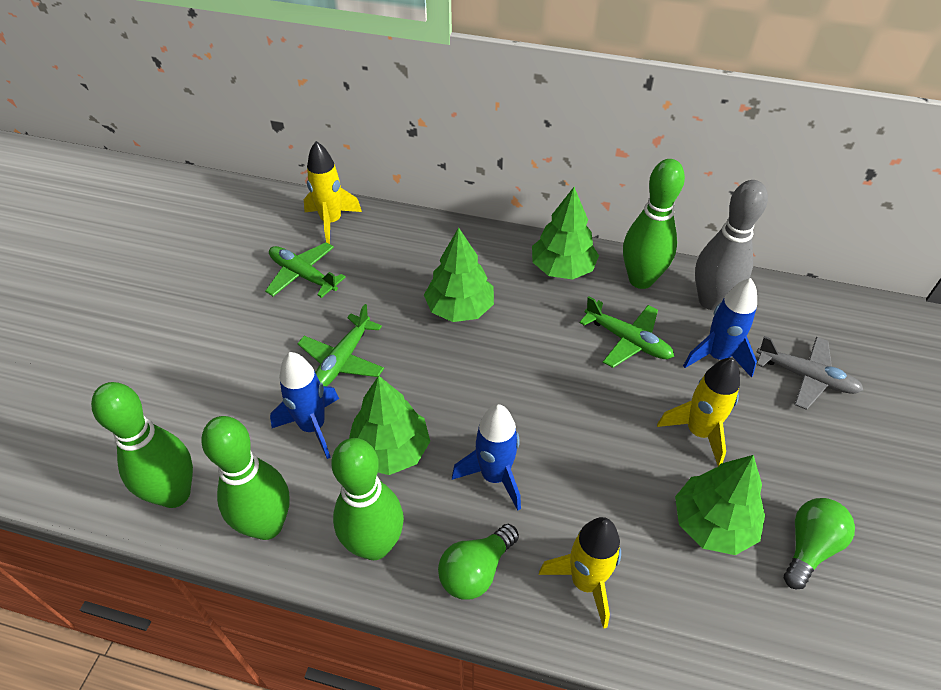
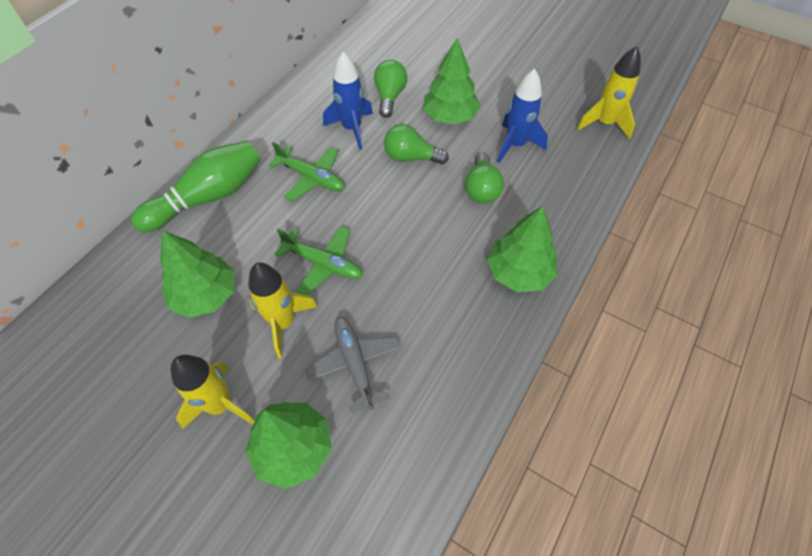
blue rocket: 3 -> 2
green bowling pin: 4 -> 1
green light bulb: 2 -> 3
green plane: 3 -> 2
grey bowling pin: 1 -> 0

